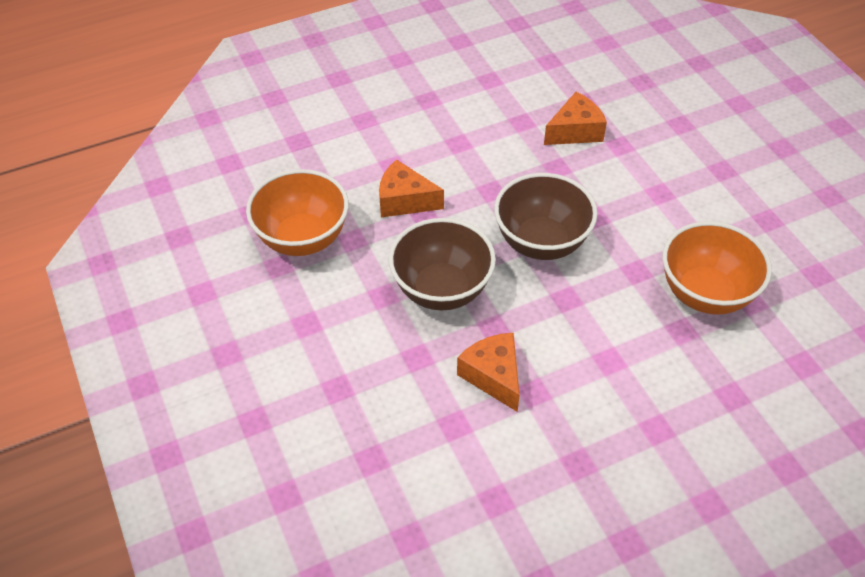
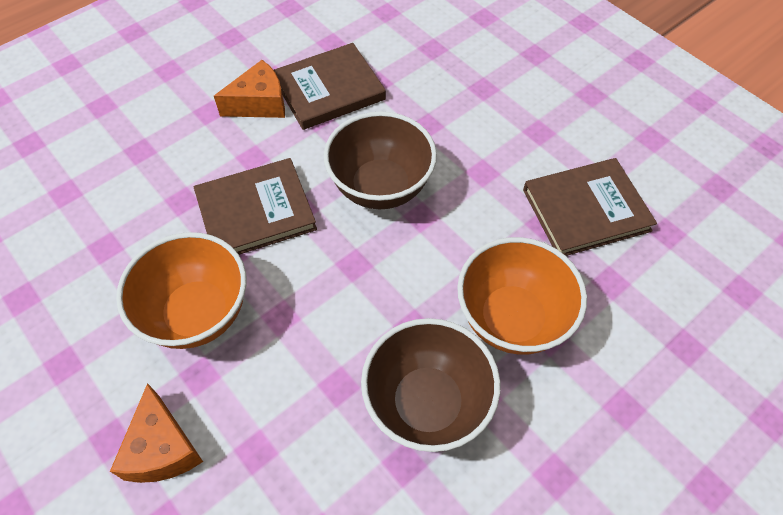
brown book: 0 -> 3
orange cheese: 3 -> 2

